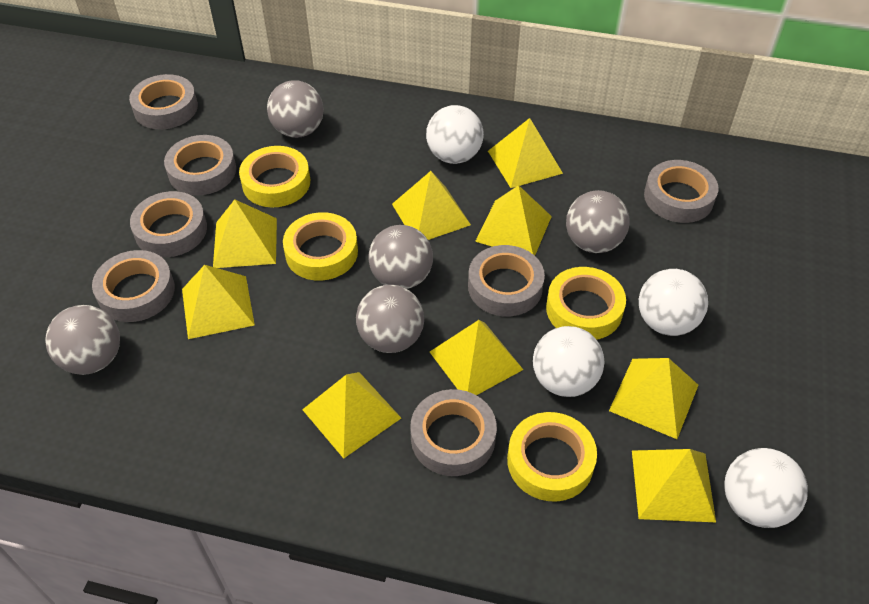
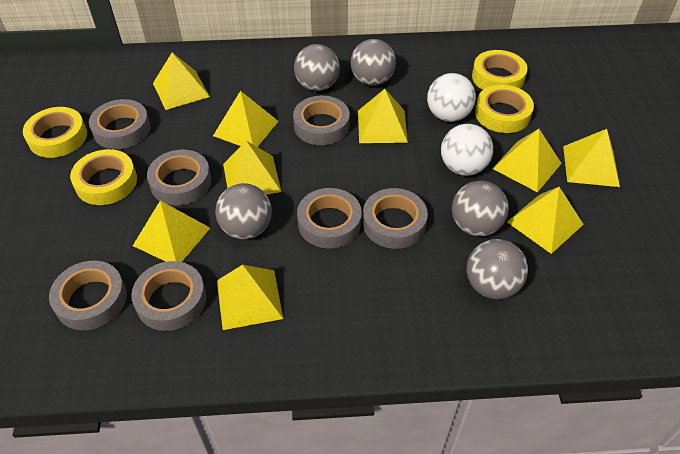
white ball: 4 -> 2

